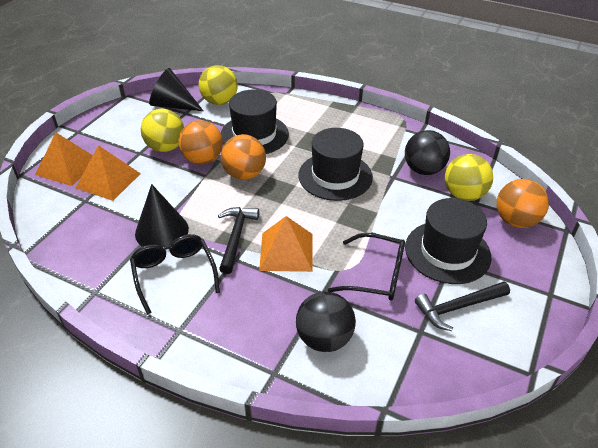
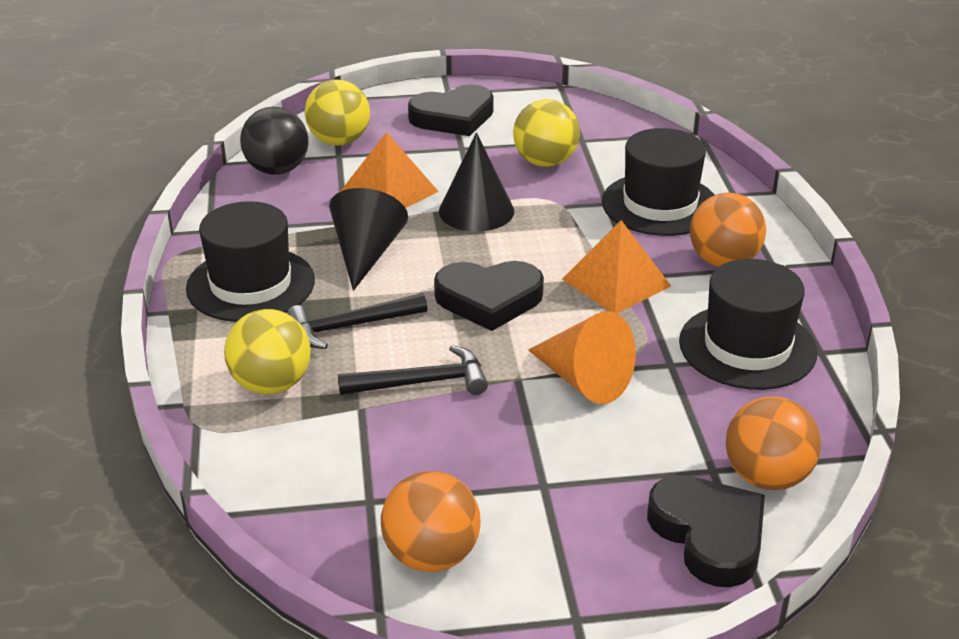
black ball: 2 -> 1
black glasses: 2 -> 0
black heart: 0 -> 3
orange cone: 0 -> 1
orange pyramid: 3 -> 2

